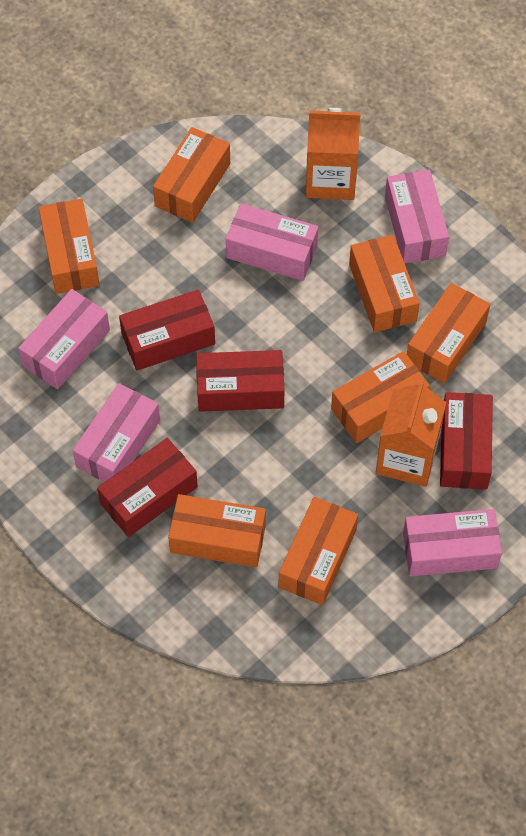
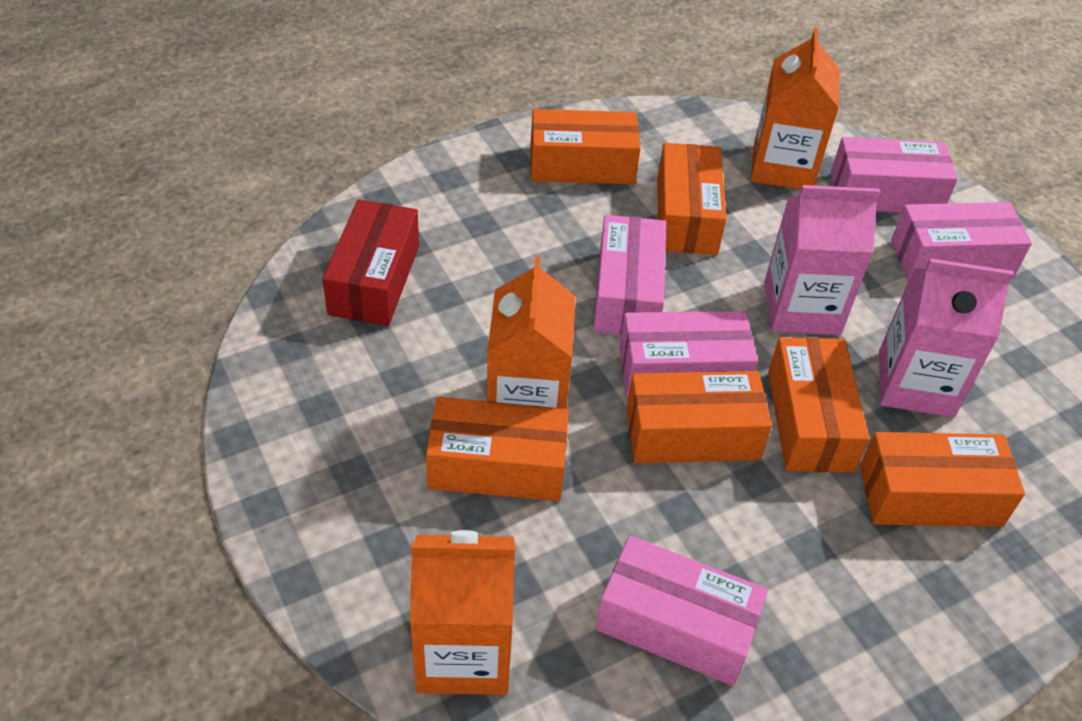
orange box: 7 -> 6
orange carton: 2 -> 3
pink carton: 0 -> 2
red box: 4 -> 1

